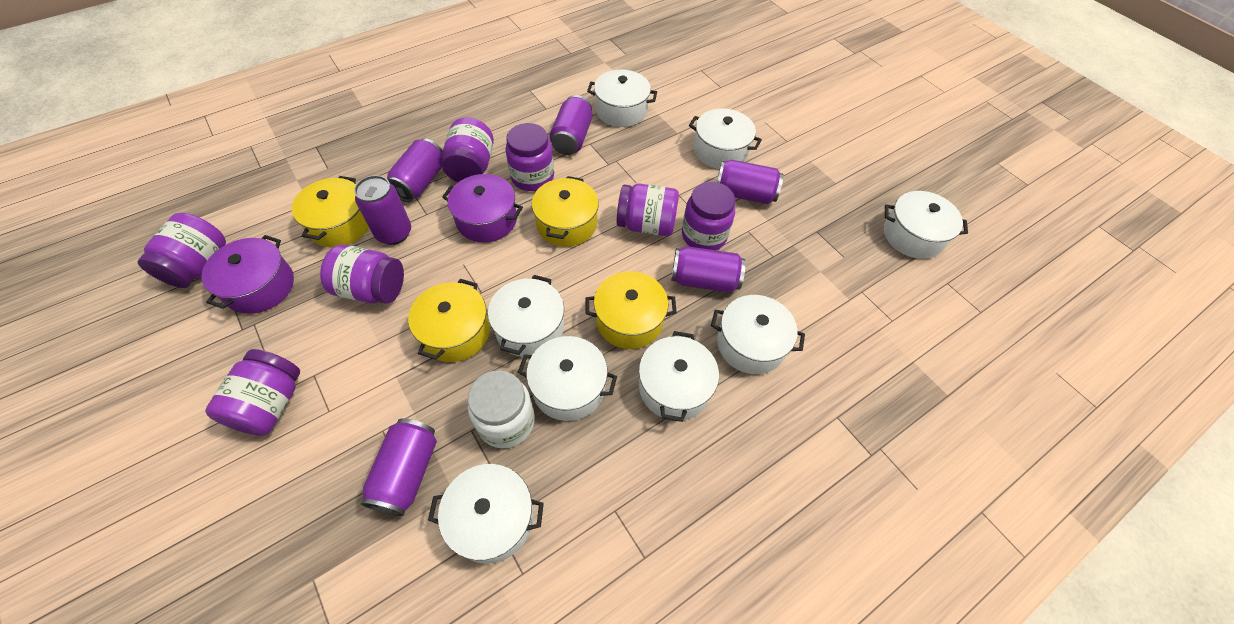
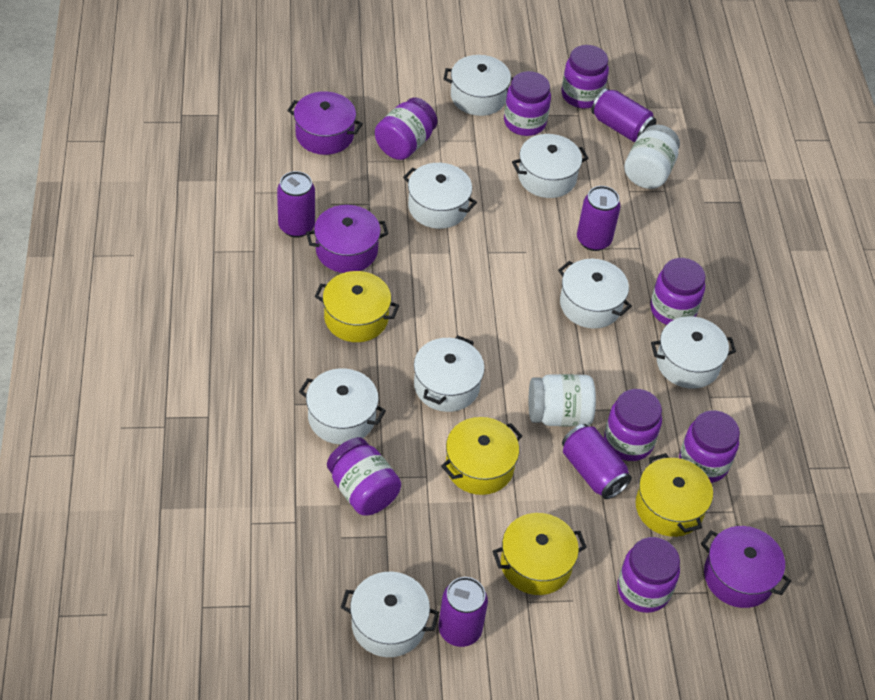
purple can: 6 -> 5
purple jar: 7 -> 8
purple pot: 2 -> 3
white jar: 1 -> 2

